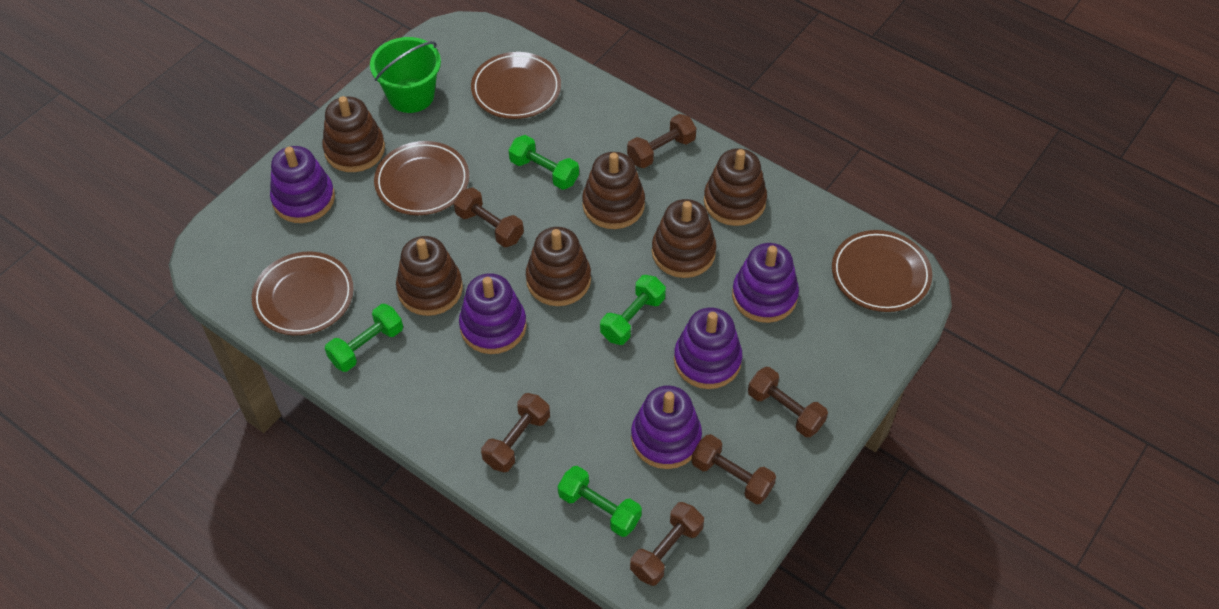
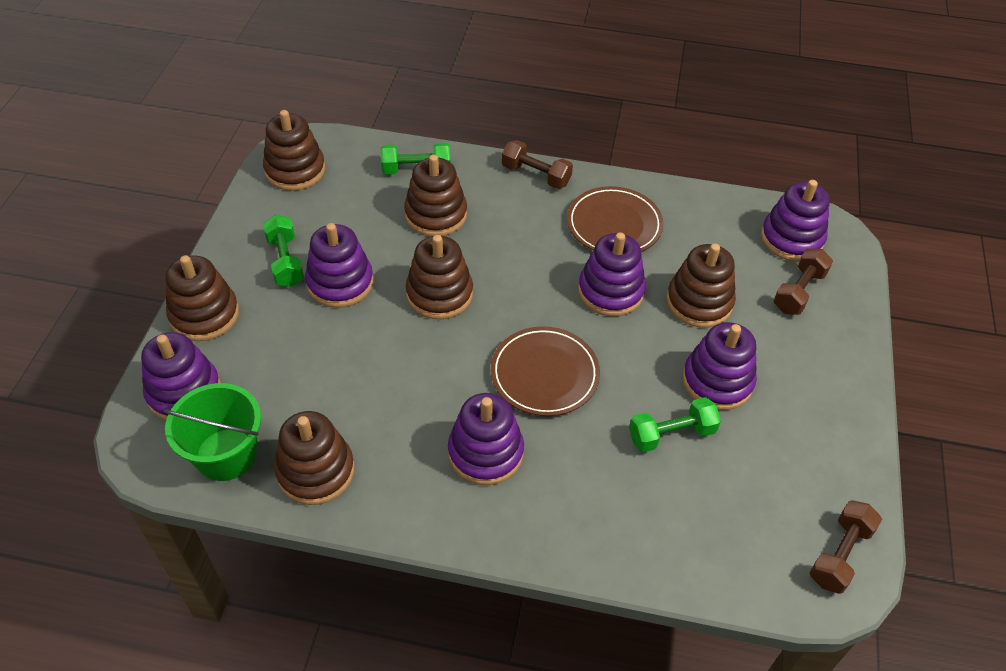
brown dumbbell: 6 -> 3
brown plate: 4 -> 2
green dumbbell: 4 -> 3
purple stacking toy: 5 -> 6

